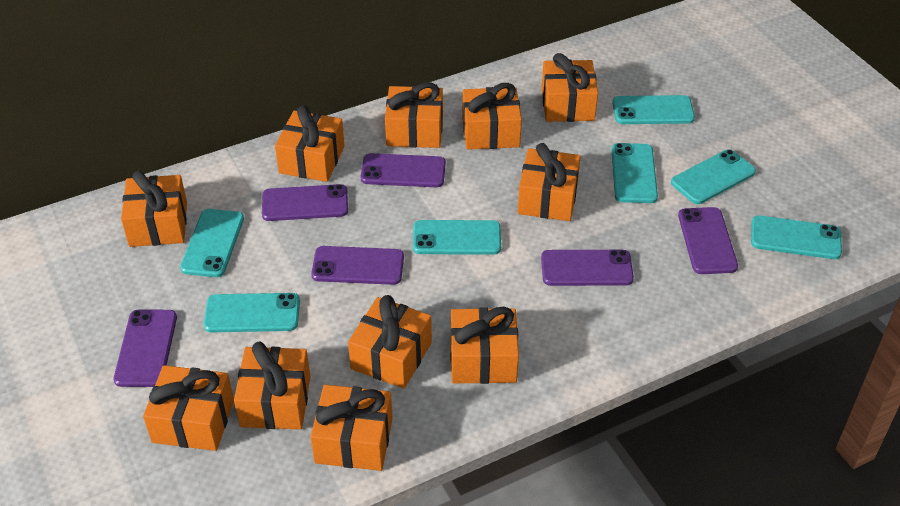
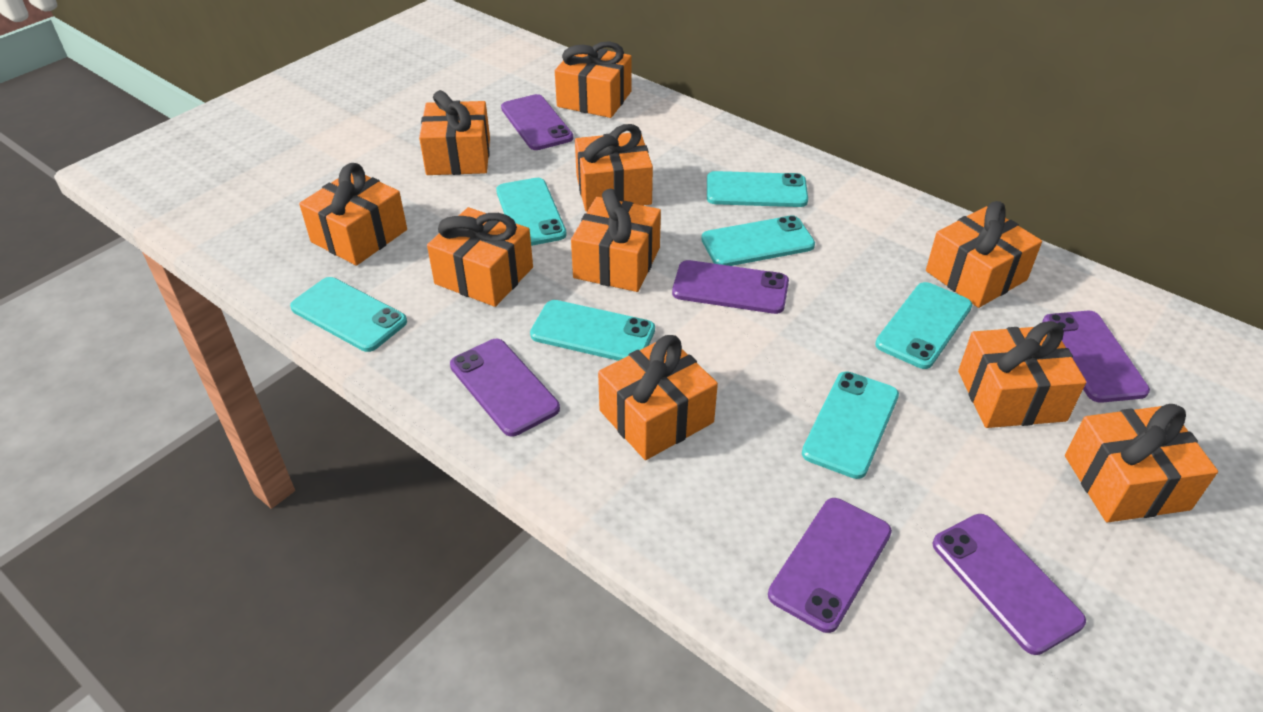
orange gift: 11 -> 10

